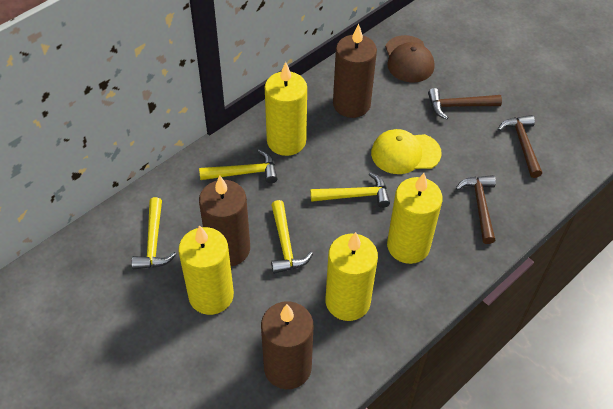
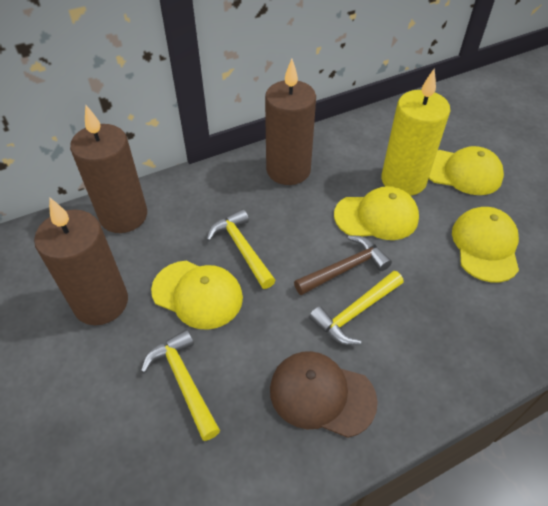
brown hammer: 3 -> 1
yellow candle: 4 -> 1
yellow cap: 1 -> 4
yellow hammer: 4 -> 3

